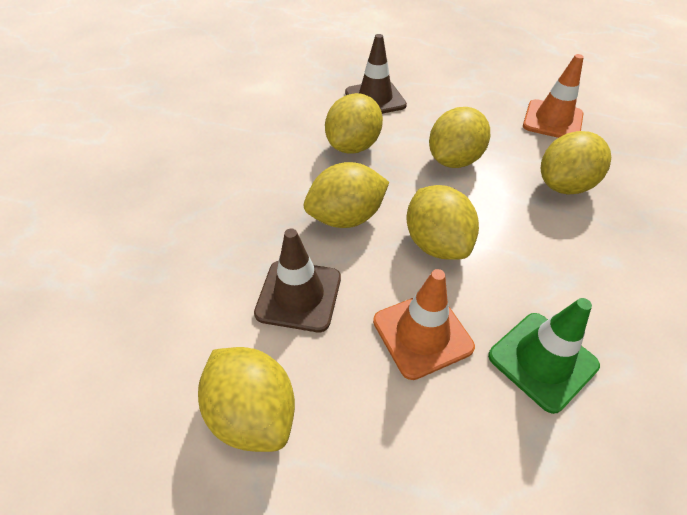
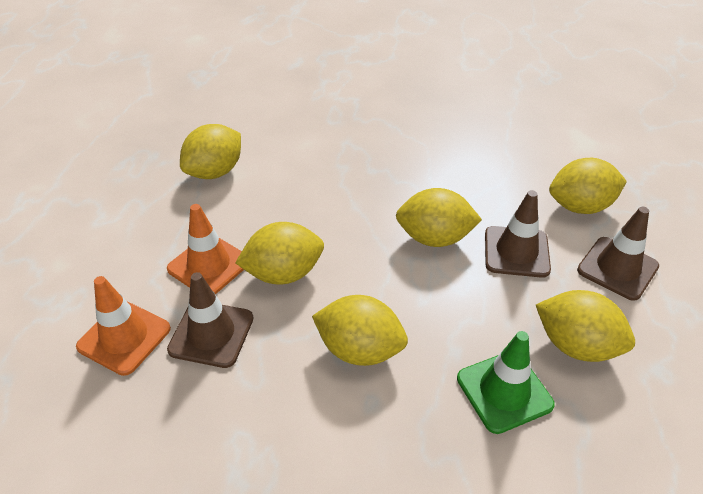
brown traffic cone: 2 -> 3

